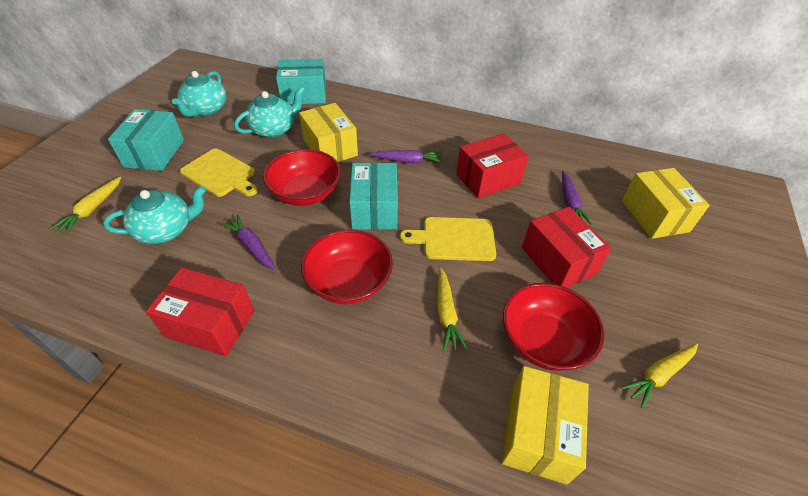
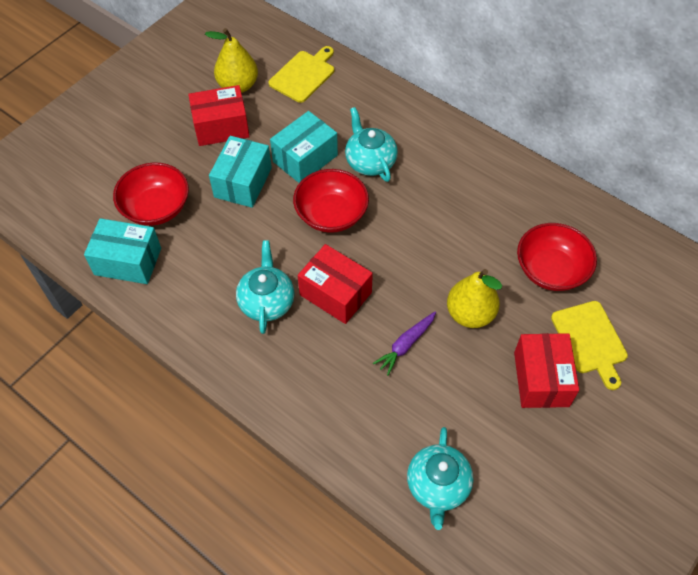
purple carrot: 3 -> 1
yellow box: 3 -> 0
yellow carrot: 3 -> 0
yellow pear: 0 -> 2

